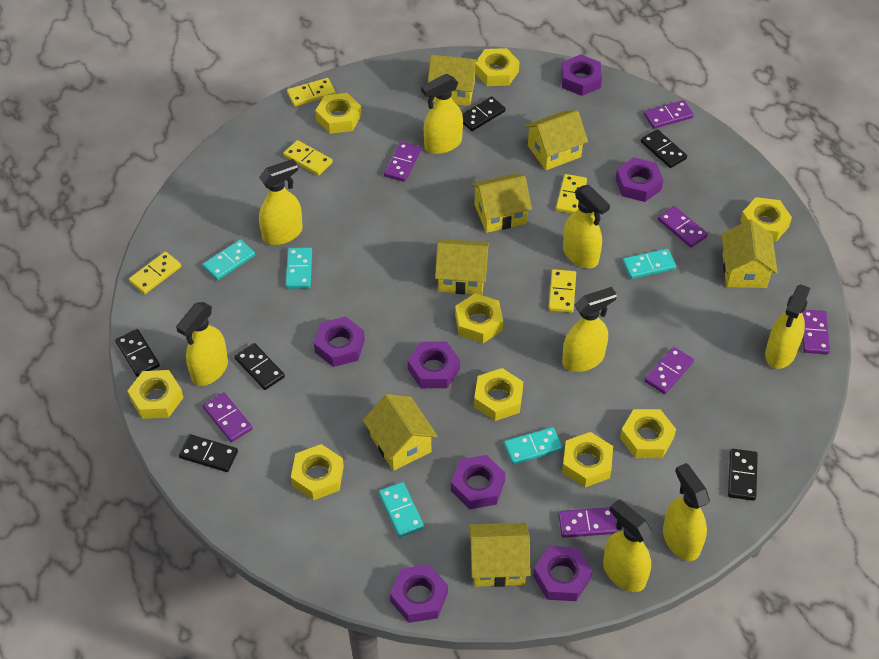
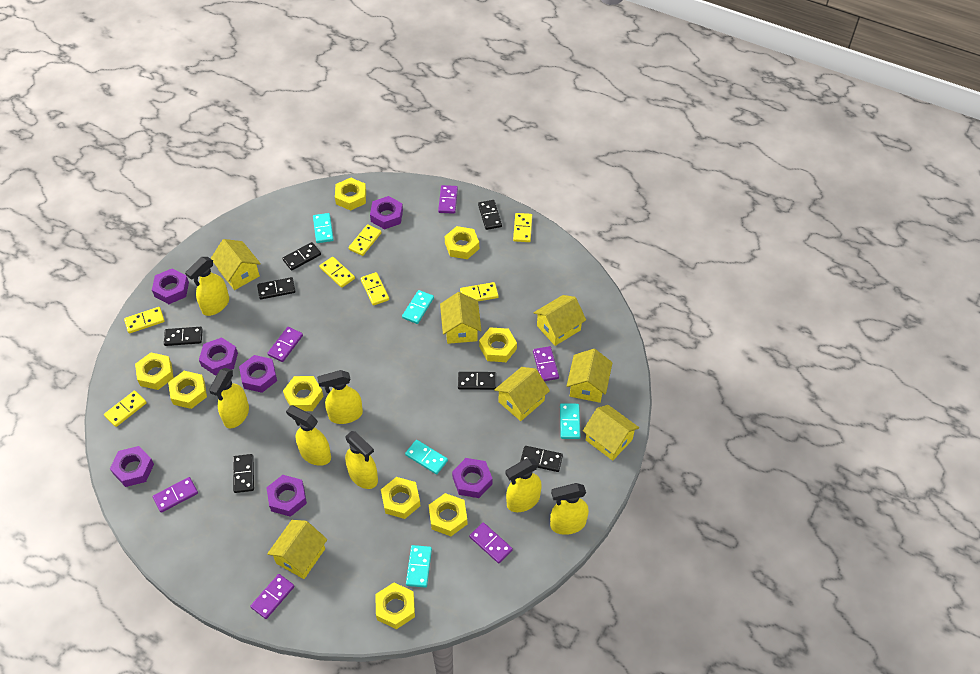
black domino: 6 -> 7
purple domino: 7 -> 6
yellow domino: 5 -> 7
yellow spray bottle: 8 -> 7

